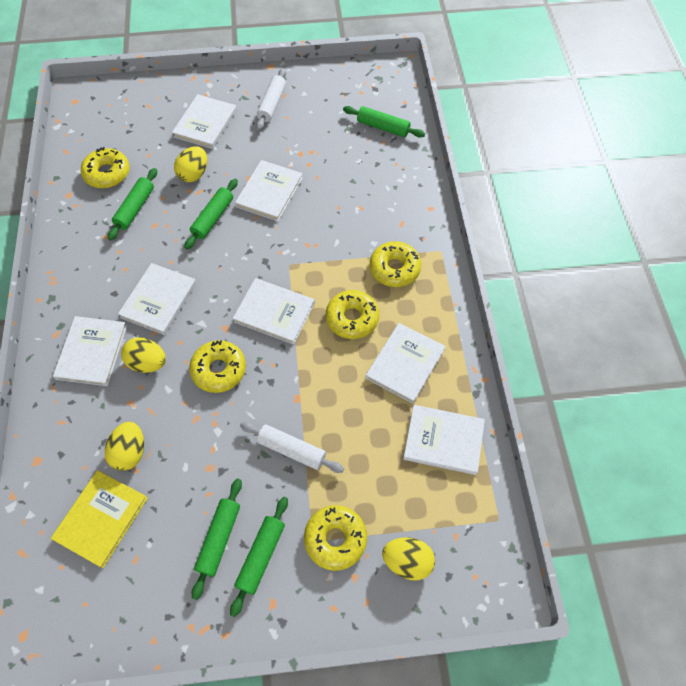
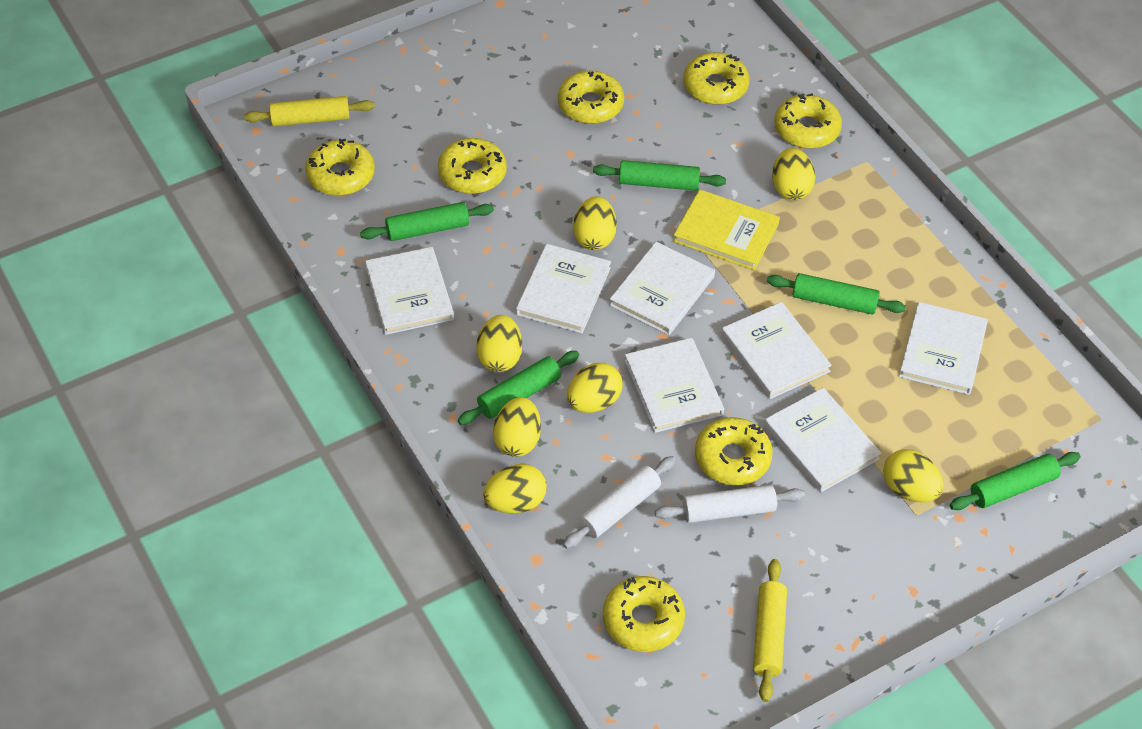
yellow donut: 5 -> 7
yellow egg: 4 -> 7
yellow rolling pin: 0 -> 2

